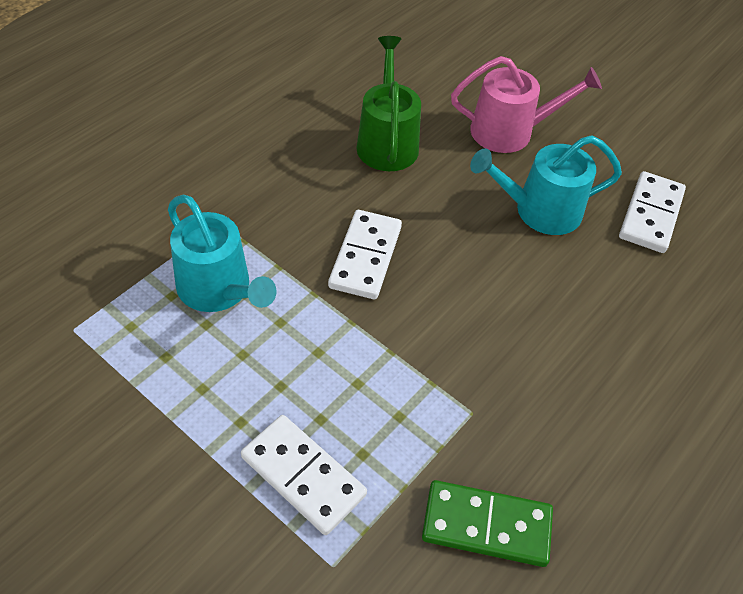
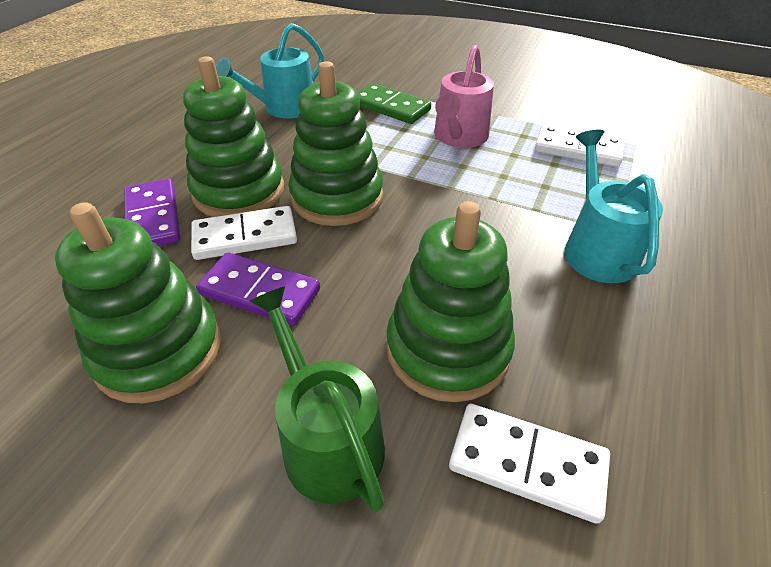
green stacking toy: 0 -> 4
purple domino: 0 -> 2

